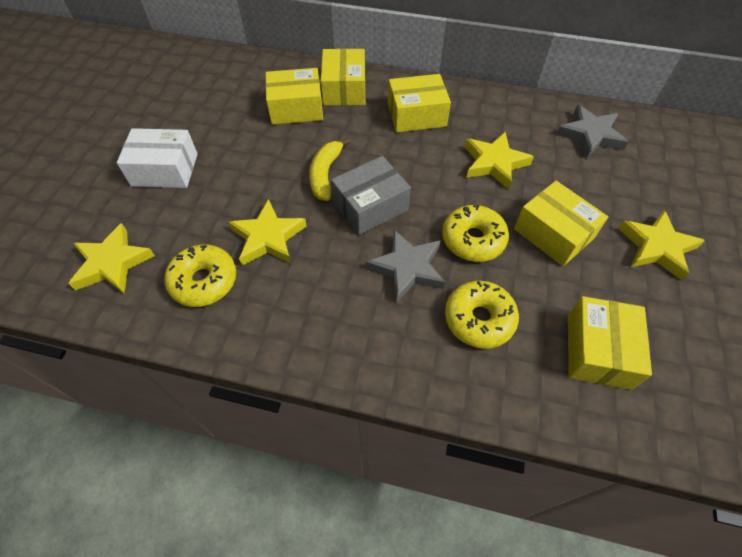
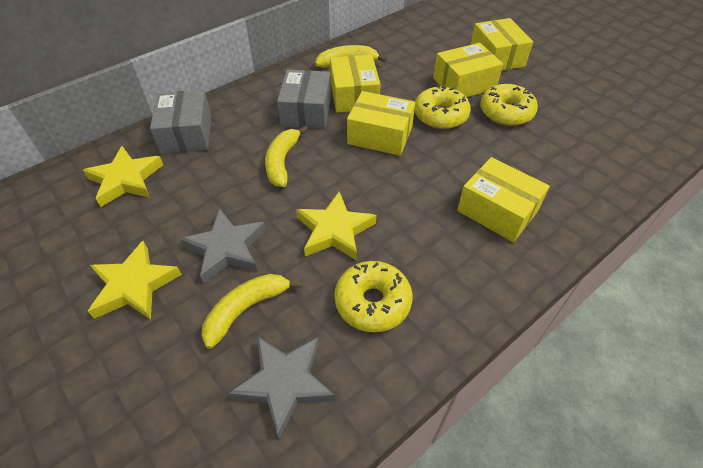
grey box: 1 -> 2
white box: 1 -> 0
yellow banana: 1 -> 3
yellow star: 4 -> 3

